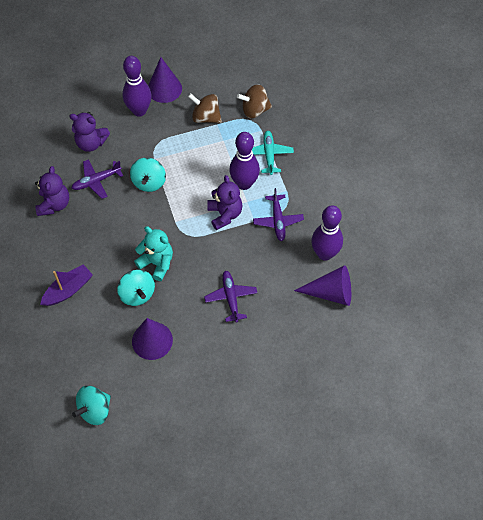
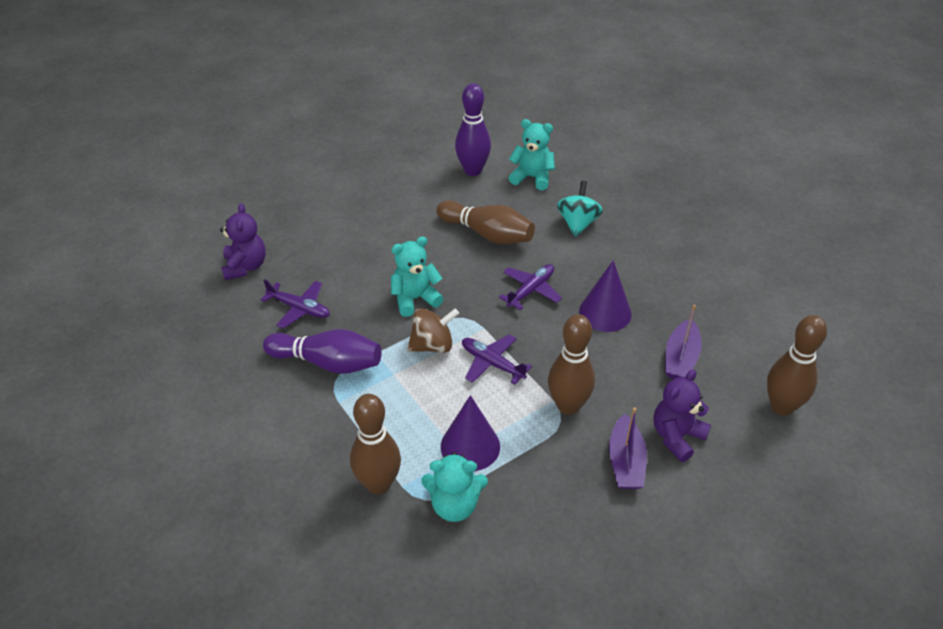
brown bowling pin: 0 -> 4
brown spinning top: 2 -> 1
purple boat: 1 -> 2
purple bowling pin: 3 -> 2
purple cone: 3 -> 2
purple teddy bear: 3 -> 2
turquoise plane: 1 -> 0
turquoise spinning top: 3 -> 1
turquoise teddy bear: 1 -> 3

